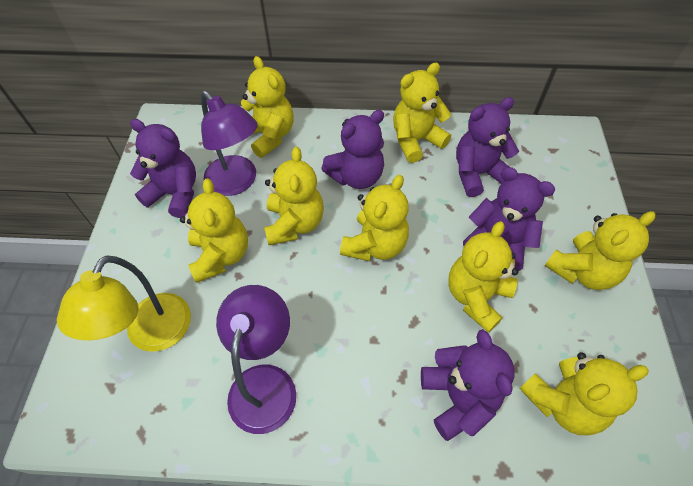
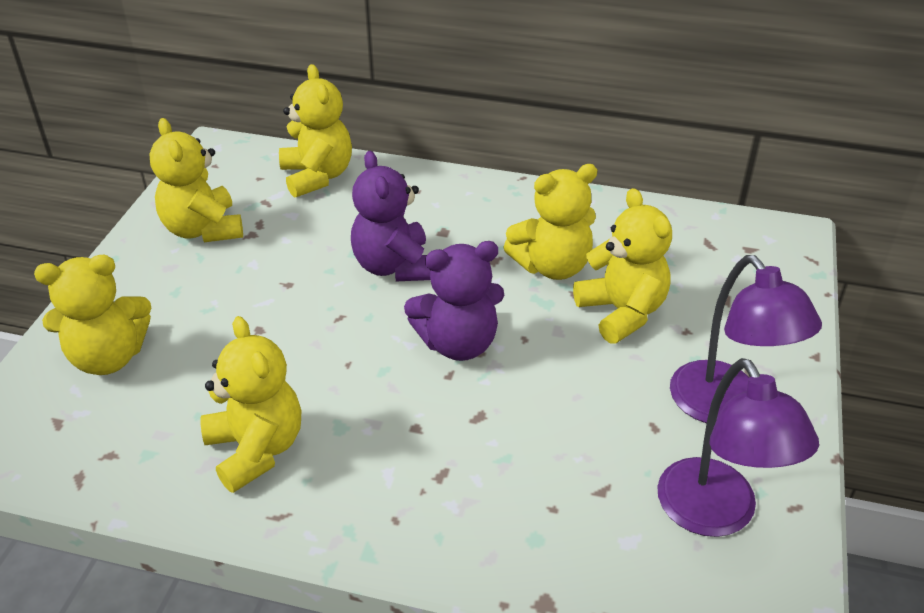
purple teddy bear: 5 -> 2
yellow lamp: 1 -> 0
yellow teddy bear: 8 -> 6

